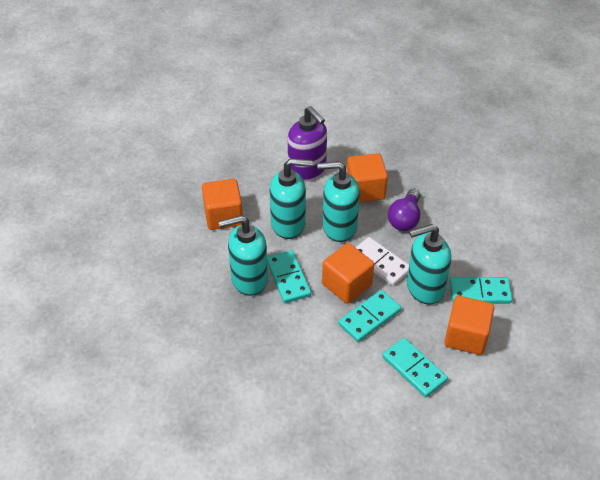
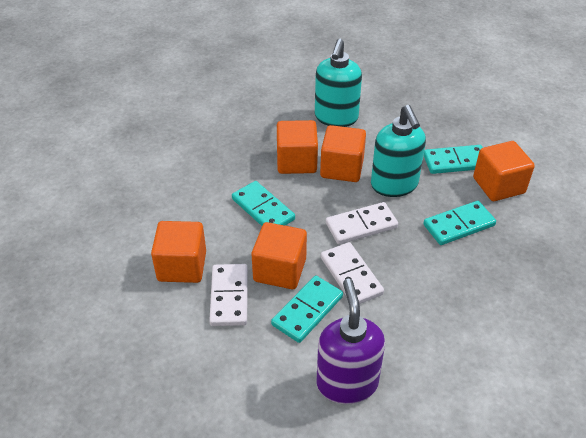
orange cube: 4 -> 5
purple light bulb: 1 -> 0
turquoise soap dispenser: 4 -> 2
white domino: 1 -> 3

